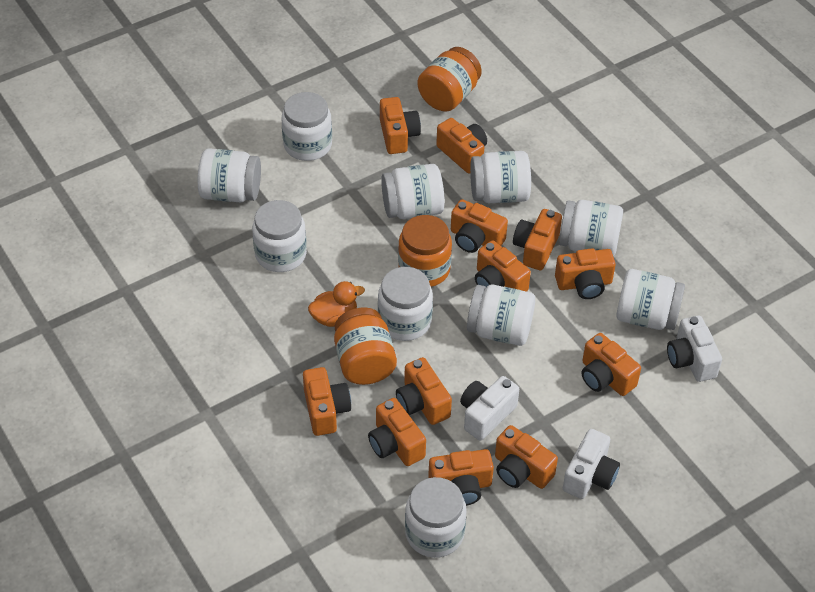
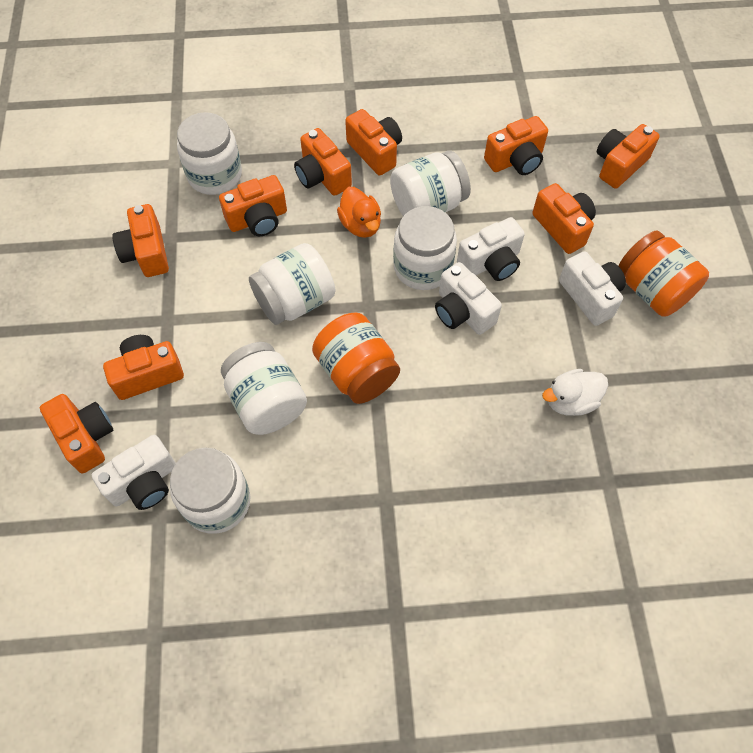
orange camera: 12 -> 9
orange jar: 3 -> 2
white camera: 3 -> 4
white duck: 0 -> 1
white jar: 10 -> 6

